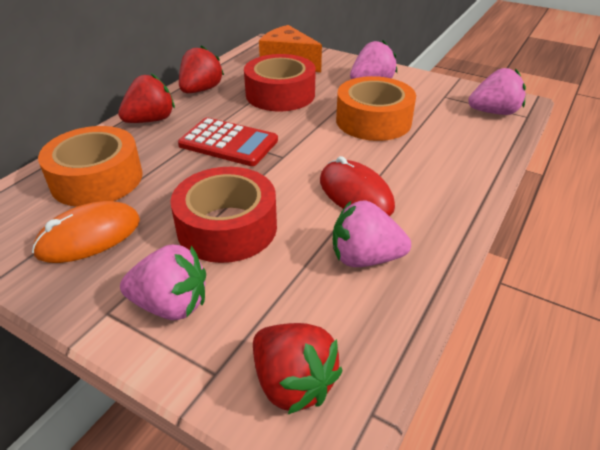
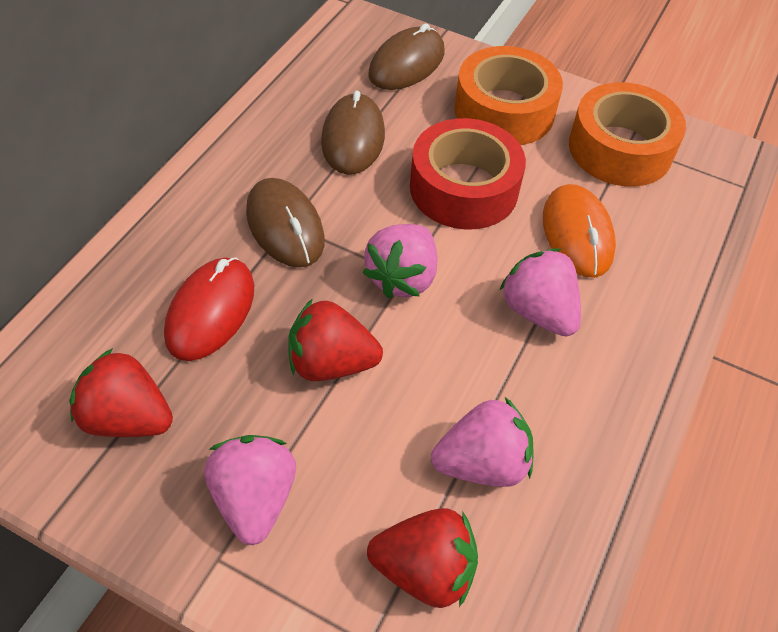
brown mouse: 0 -> 3
orange cheese: 1 -> 0
red calculator: 1 -> 0
red tape: 2 -> 1

